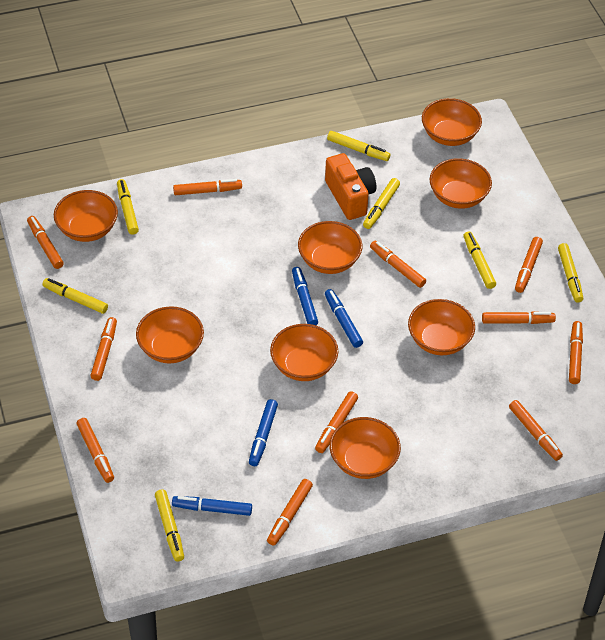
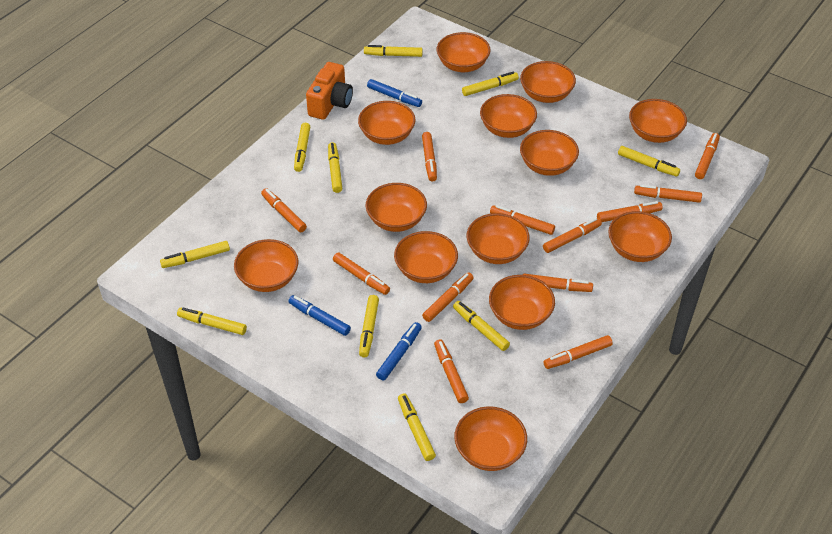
blue marker: 4 -> 3
orange bowl: 8 -> 13
orange marker: 11 -> 12
yellow marker: 7 -> 10

